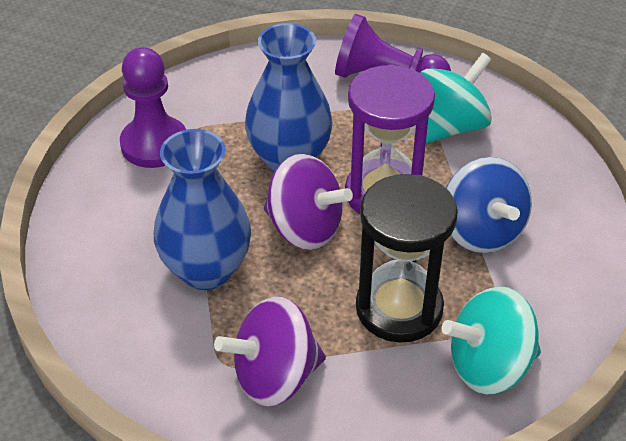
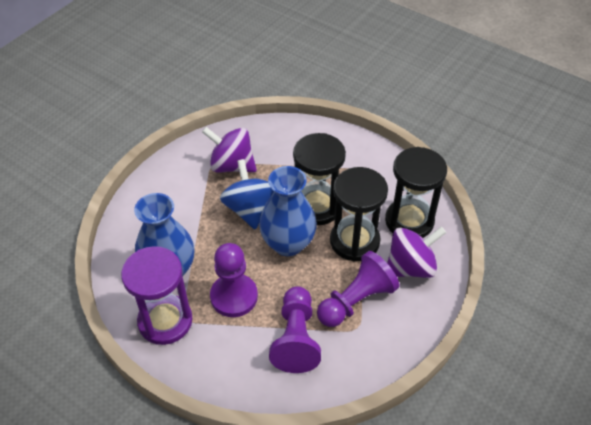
black hourglass: 1 -> 3
purple pawn: 2 -> 3
turquoise spinning top: 2 -> 0

